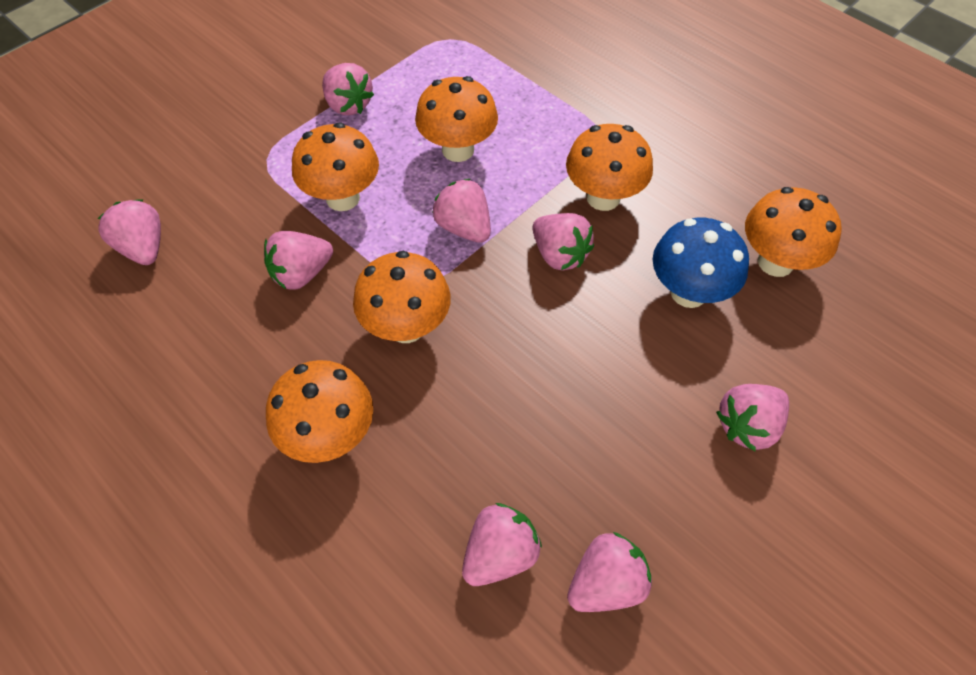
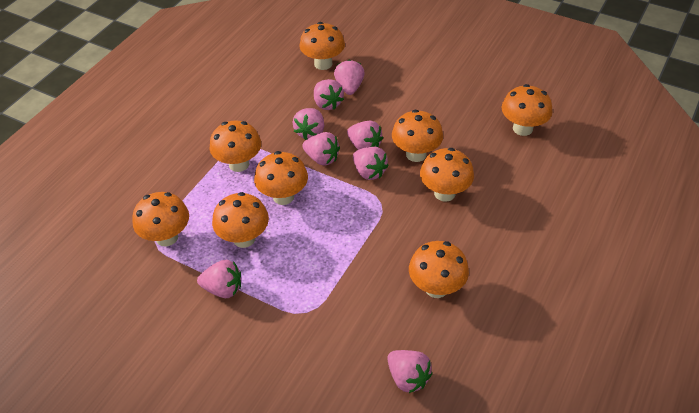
blue mushroom: 1 -> 0
orange mushroom: 6 -> 9

